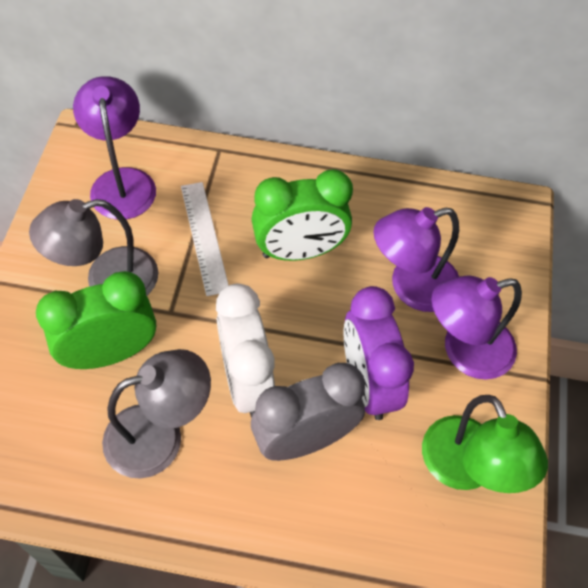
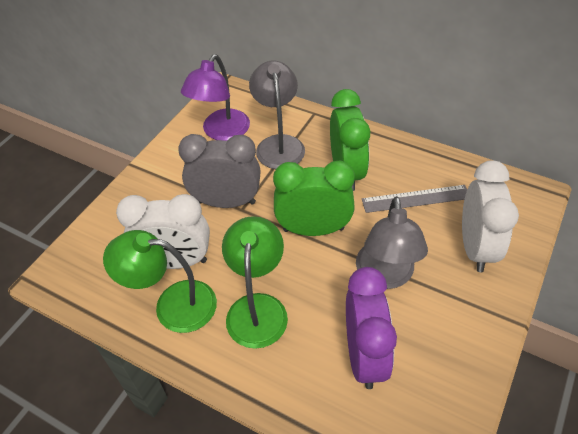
green lamp: 1 -> 2
grey ruler: 0 -> 1
purple lamp: 3 -> 1
white clock: 1 -> 2
white ruler: 1 -> 0

